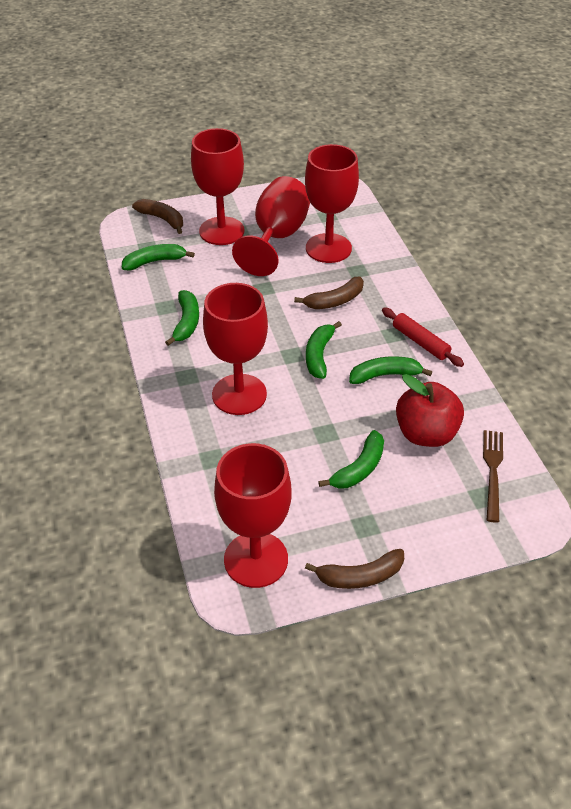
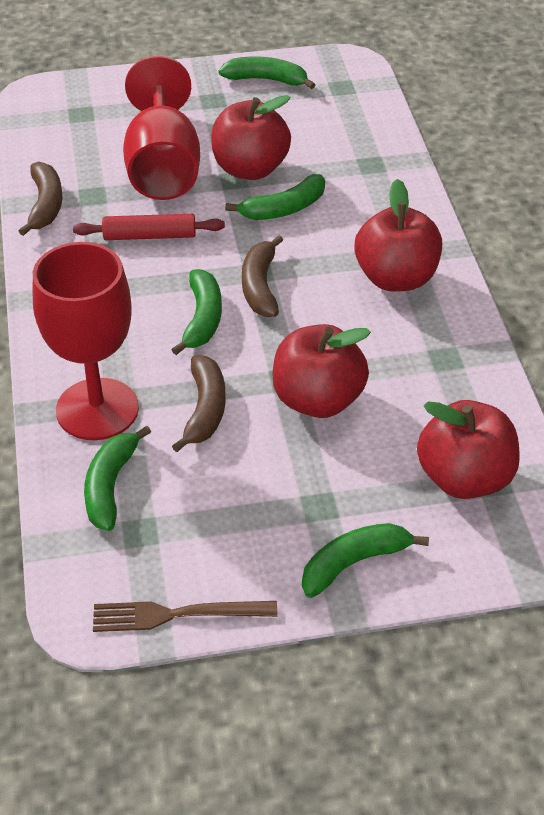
red apple: 1 -> 4
red goblet: 5 -> 2

